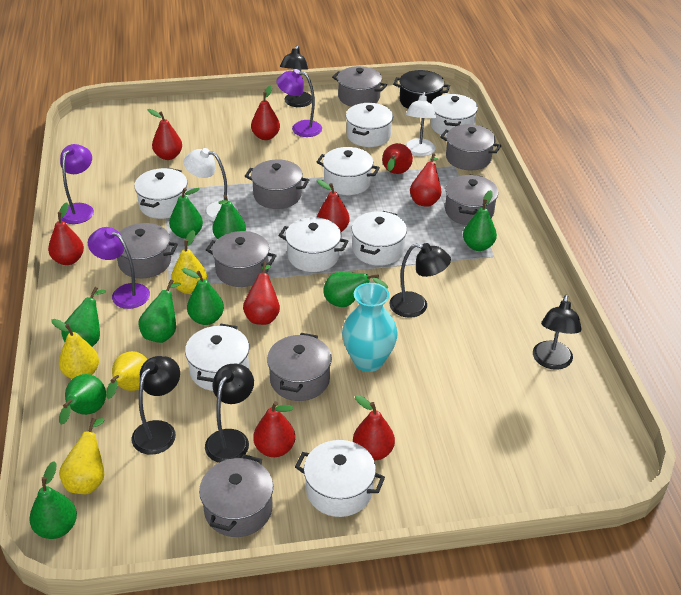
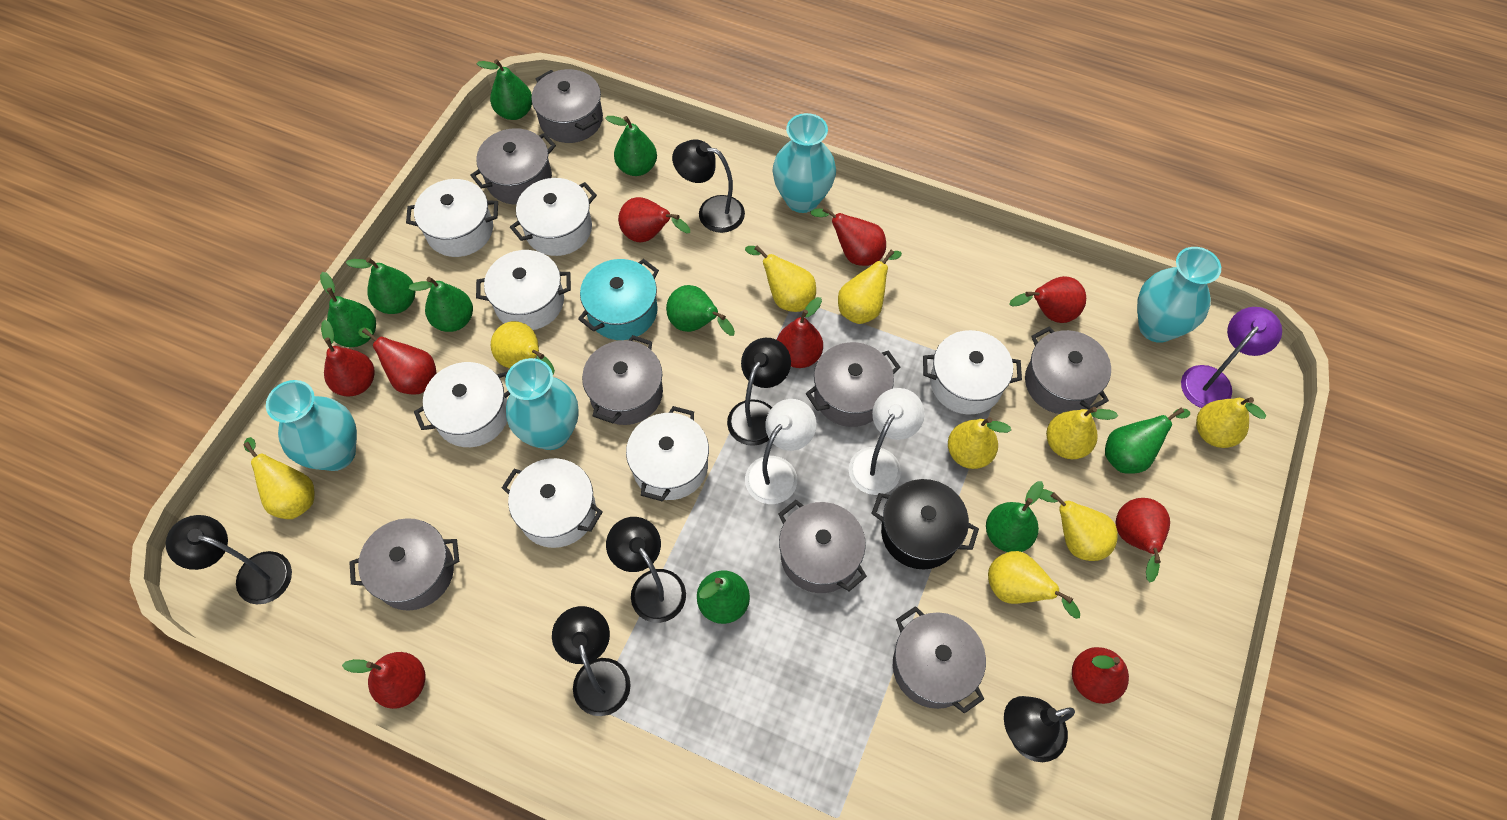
black lamp: 5 -> 6
purple lamp: 3 -> 1
turquoise pot: 0 -> 1
turquoise vase: 1 -> 4
white pot: 8 -> 7
yellow pear: 4 -> 9

